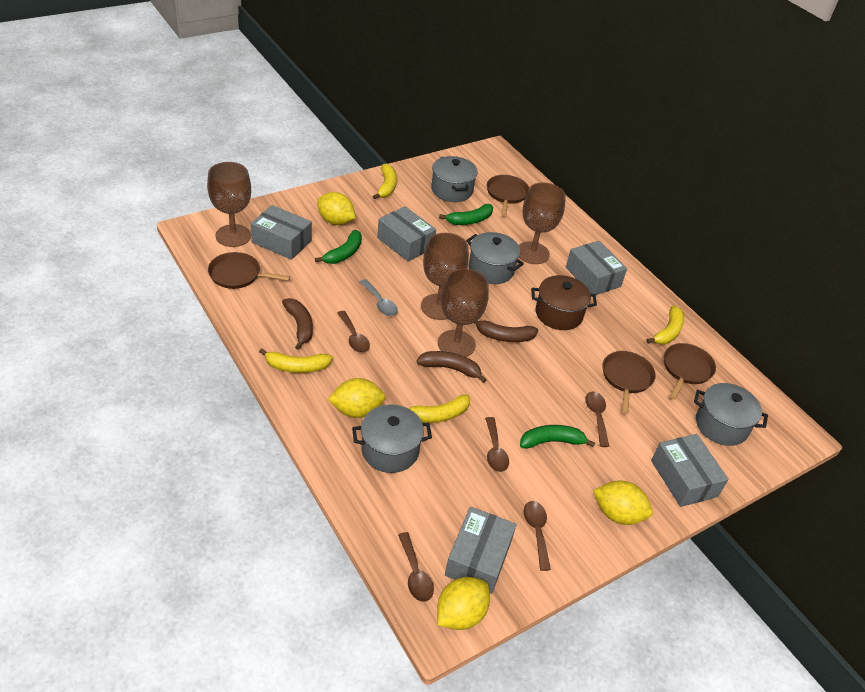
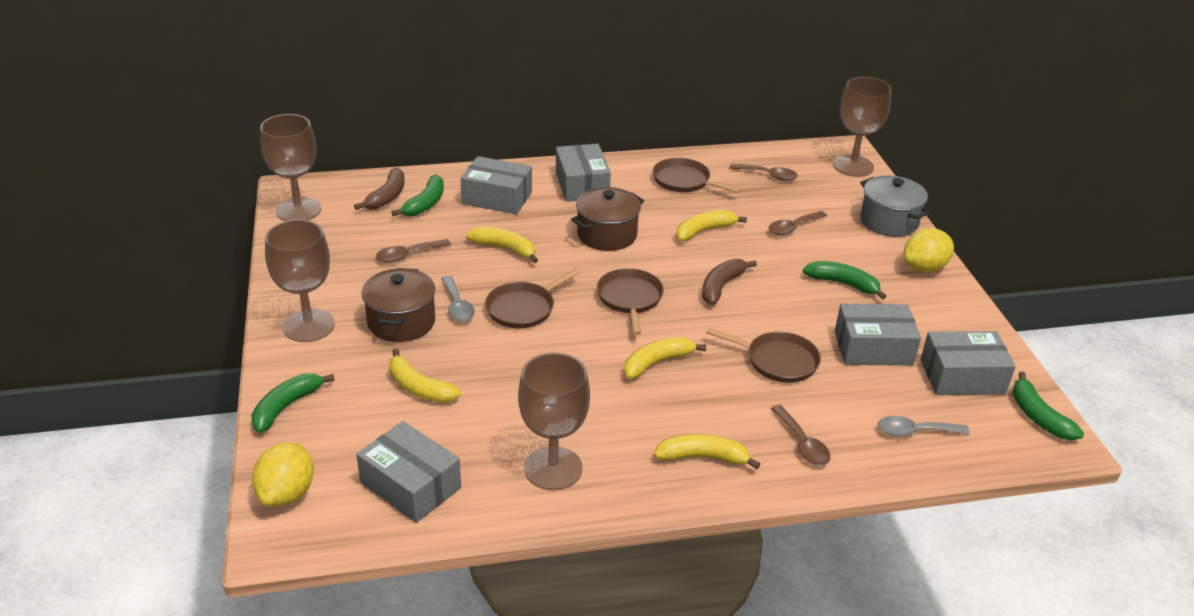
brown banana: 3 -> 2
brown pot: 1 -> 2
brown spoon: 5 -> 4
green banana: 3 -> 4
grey pot: 4 -> 1
grey spoon: 1 -> 2
yellow banana: 4 -> 5
yellow lemon: 4 -> 2

